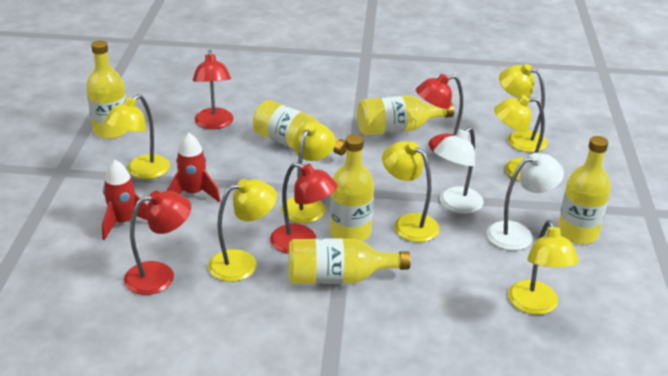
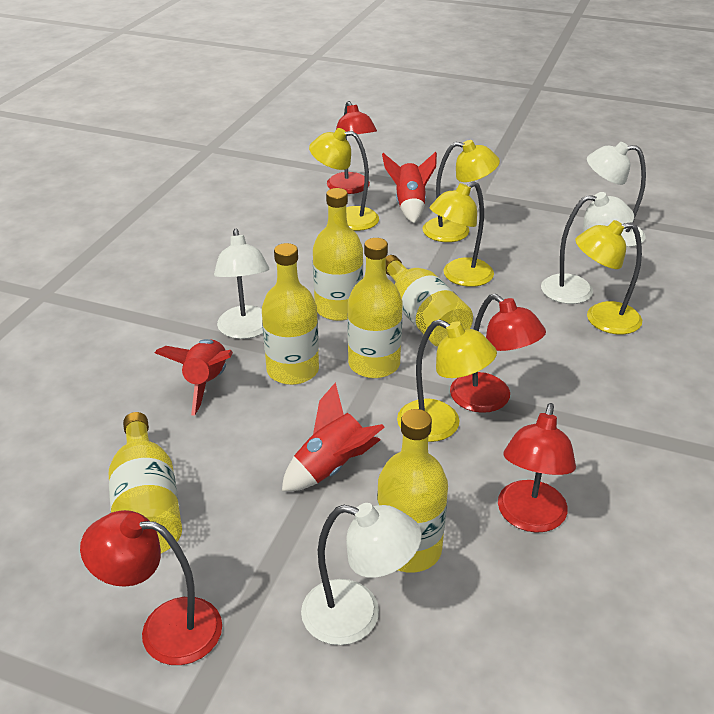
red rocket: 2 -> 3
white lamp: 2 -> 4
yellow lamp: 7 -> 5

